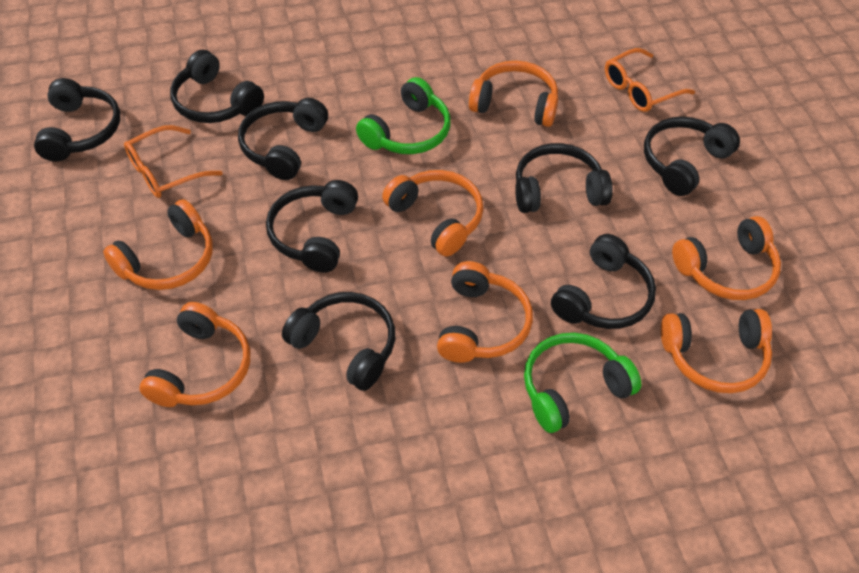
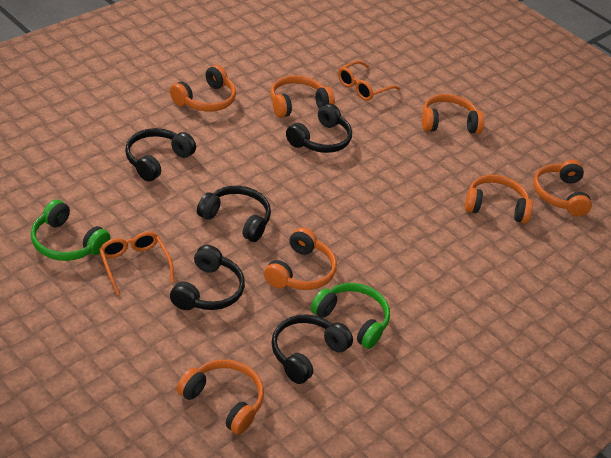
black headphones: 8 -> 5

